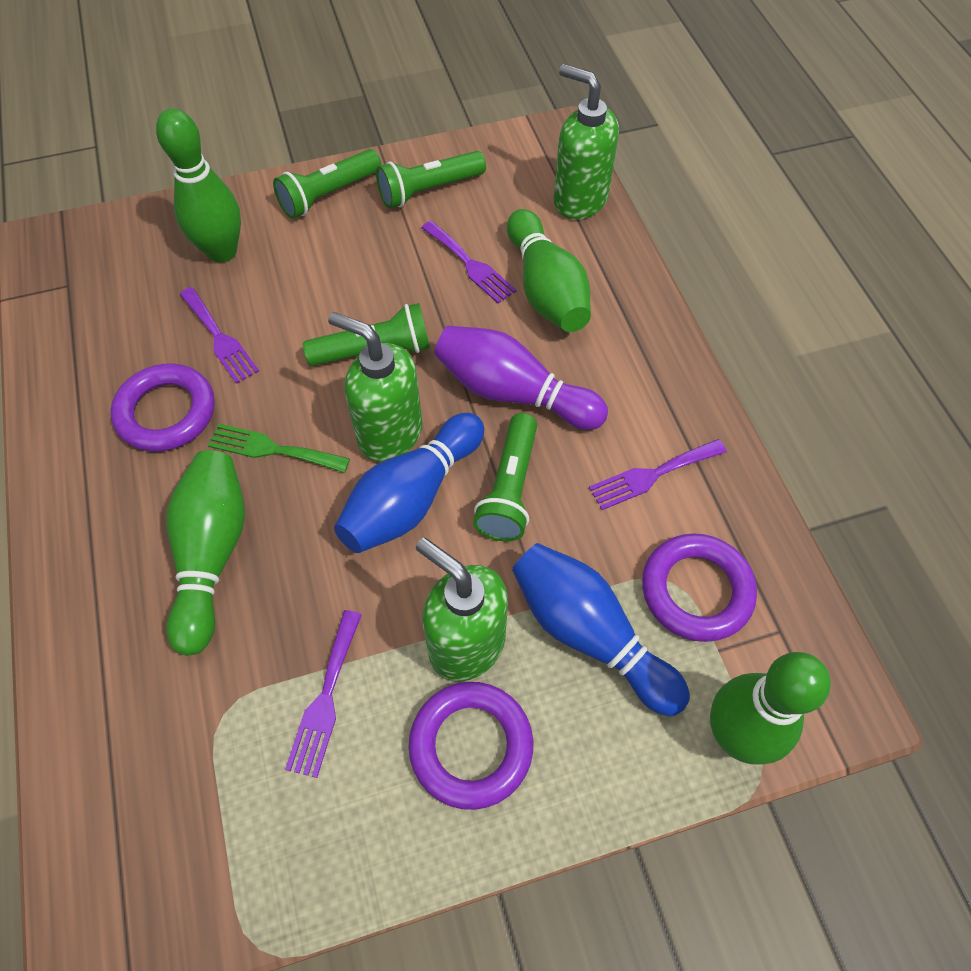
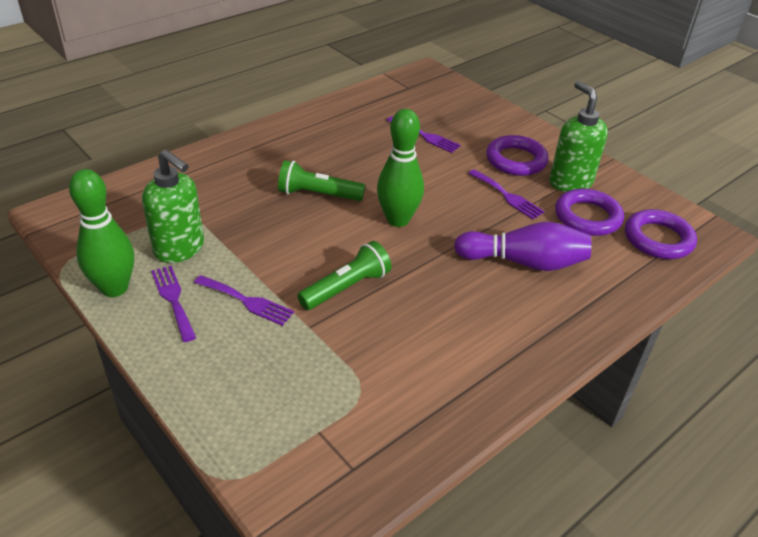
blue bowling pin: 2 -> 0
green bowling pin: 4 -> 2
green flashlight: 4 -> 2
green fork: 1 -> 0
green soap dispenser: 3 -> 2

